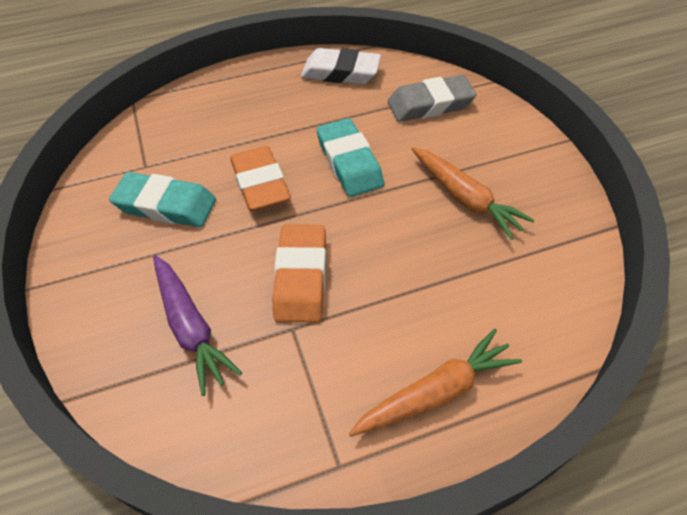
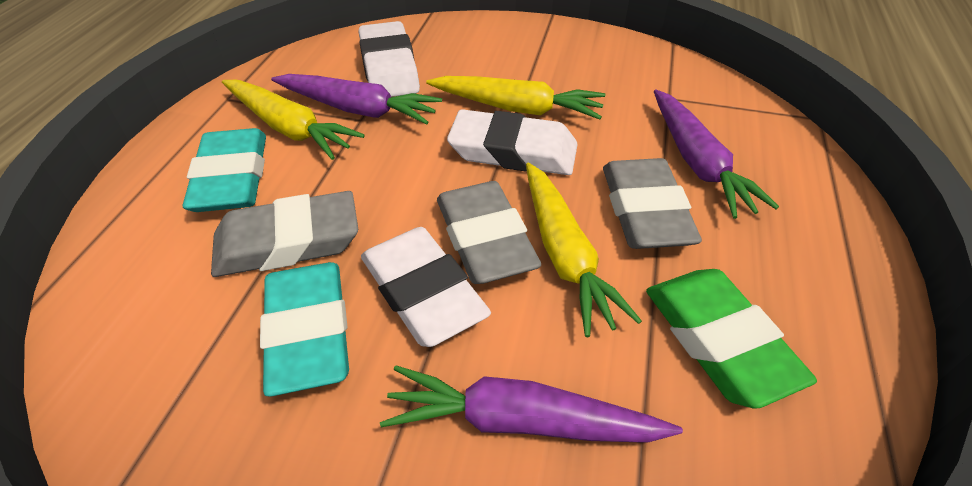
green eraser: 0 -> 1
grey eraser: 1 -> 3
orange carrot: 2 -> 0
orange eraser: 2 -> 0
purple carrot: 1 -> 3
white eraser: 1 -> 3
yellow carrot: 0 -> 3

